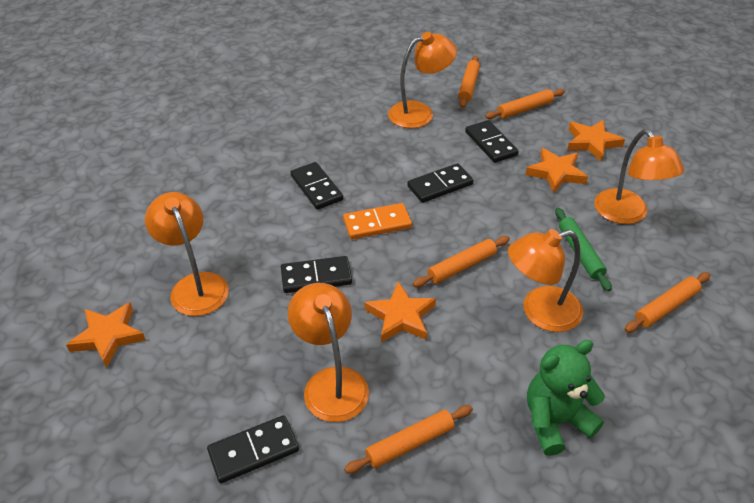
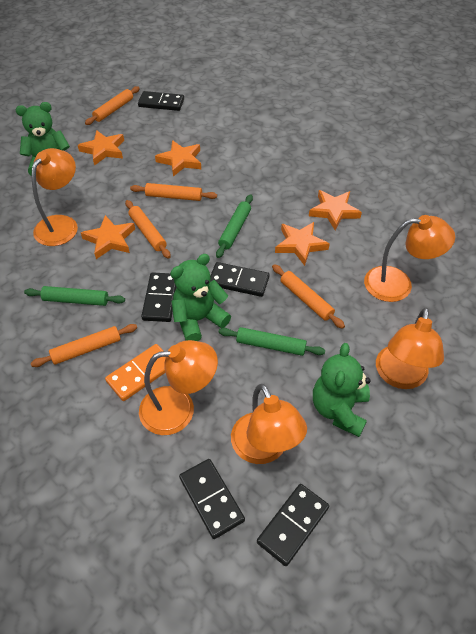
green rolling pin: 1 -> 3
green teddy bear: 1 -> 3
orange star: 4 -> 5

